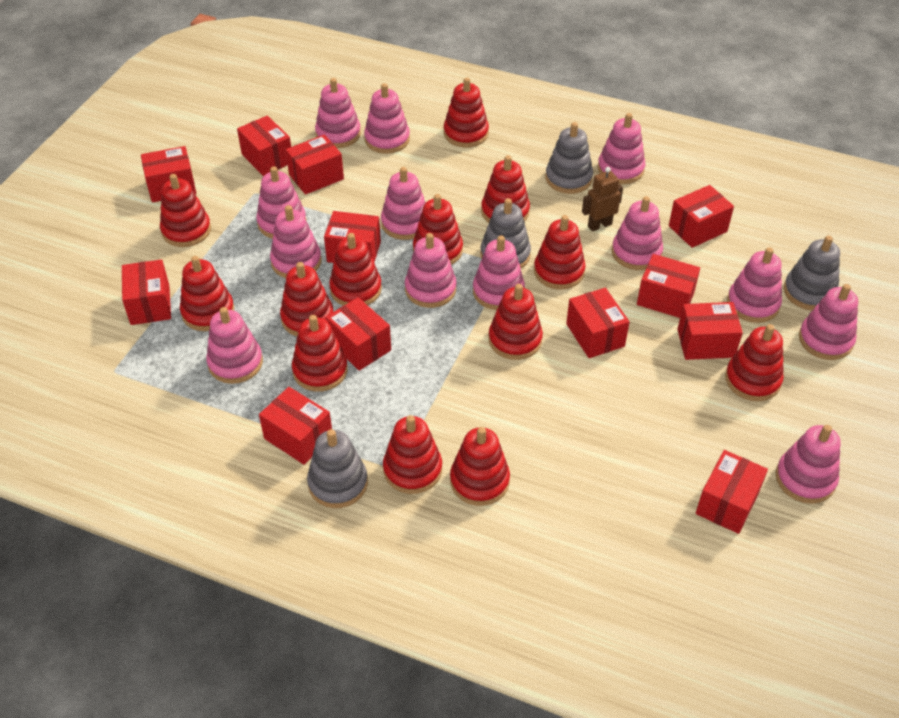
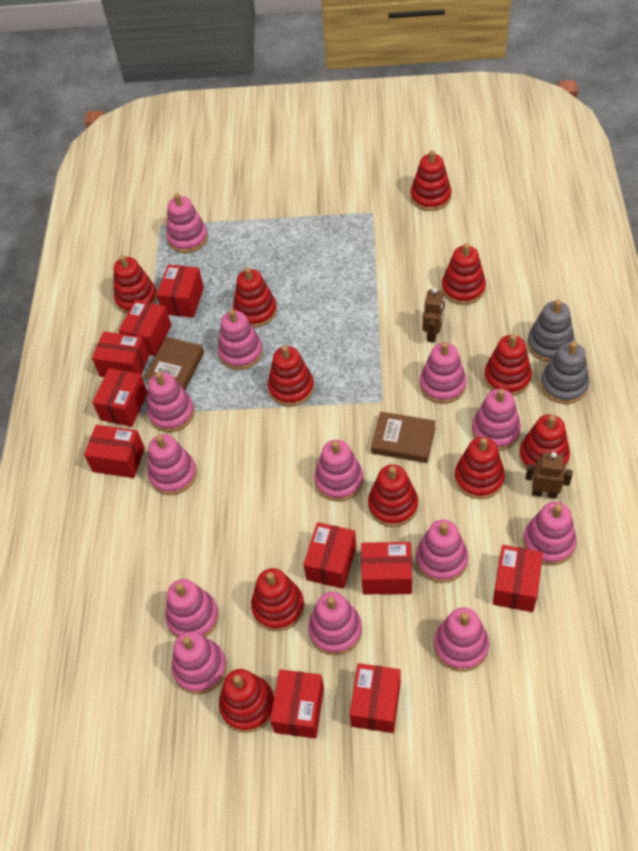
brown book: 0 -> 2
brown robot: 1 -> 2
grey stacking toy: 4 -> 2
red box: 12 -> 10
red stacking toy: 13 -> 11

